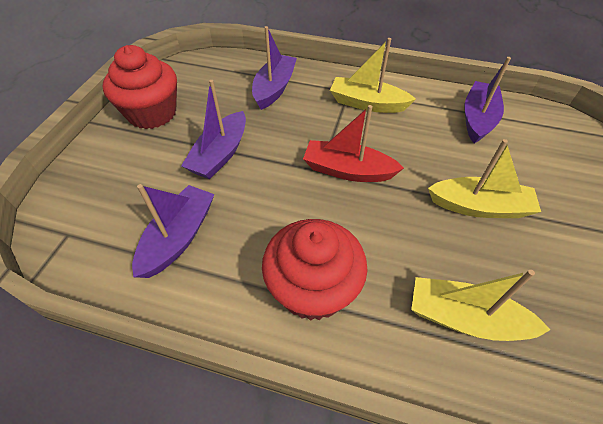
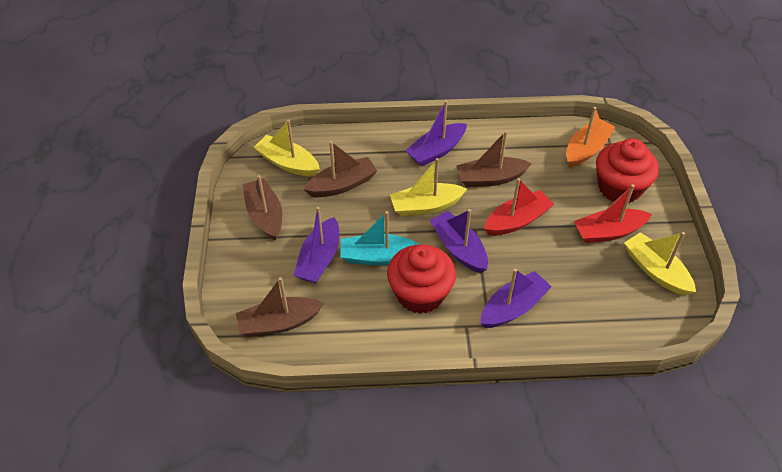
brown boat: 0 -> 4
orange boat: 0 -> 1
red boat: 1 -> 2
turquoise boat: 0 -> 1

